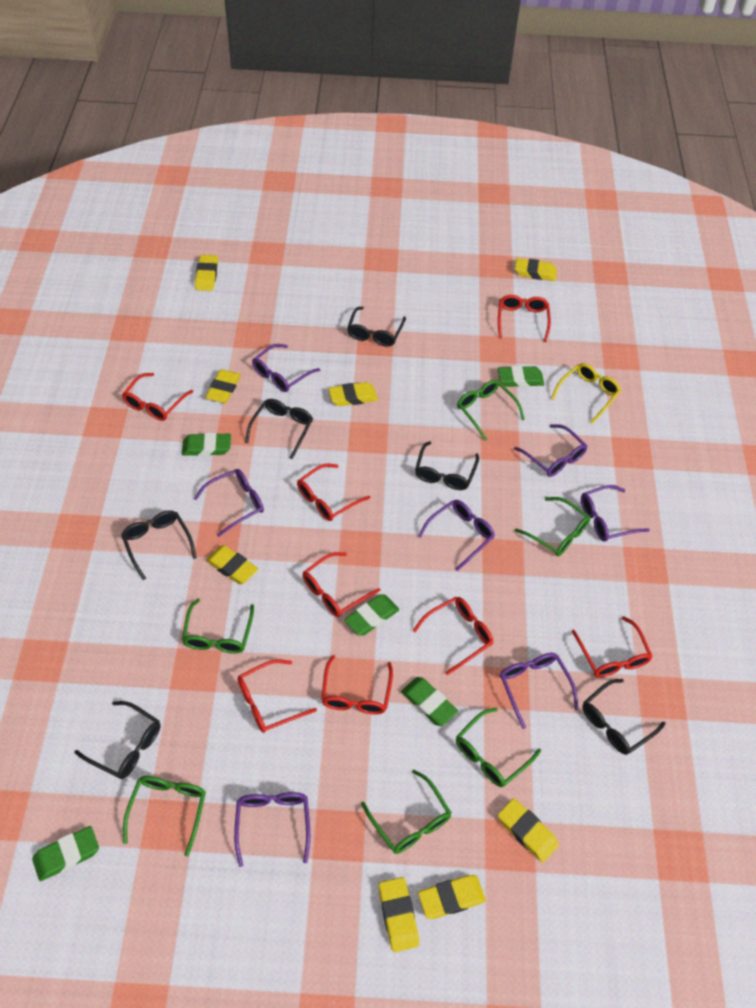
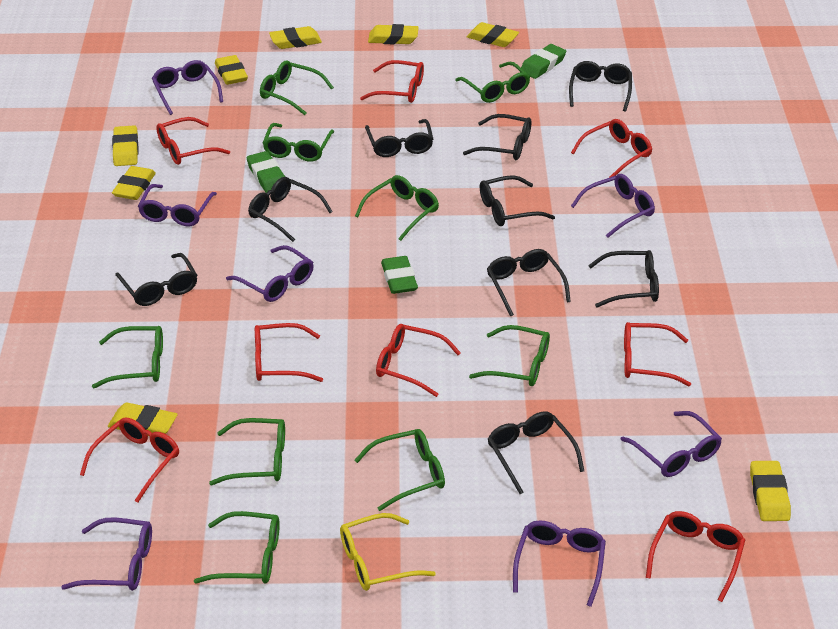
black glasses: 6 -> 9
green eraser: 5 -> 3
green glasses: 6 -> 9

